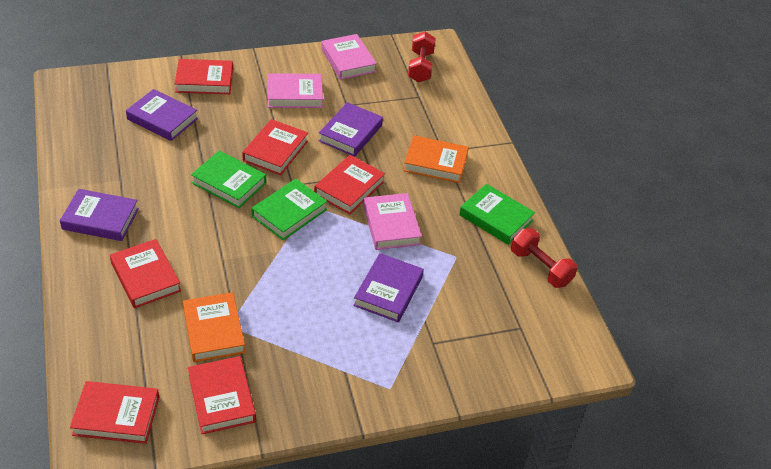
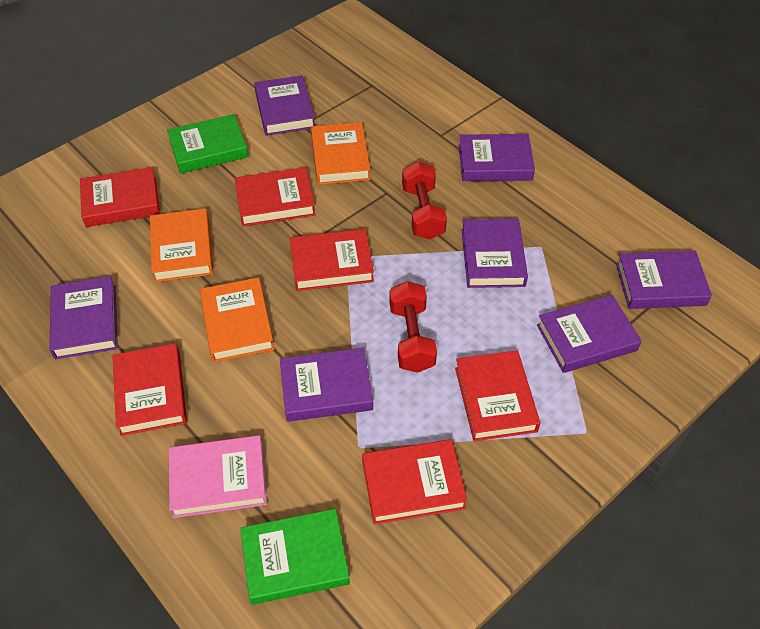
green book: 3 -> 2
orange book: 2 -> 3
pink book: 3 -> 1
purple book: 4 -> 7

